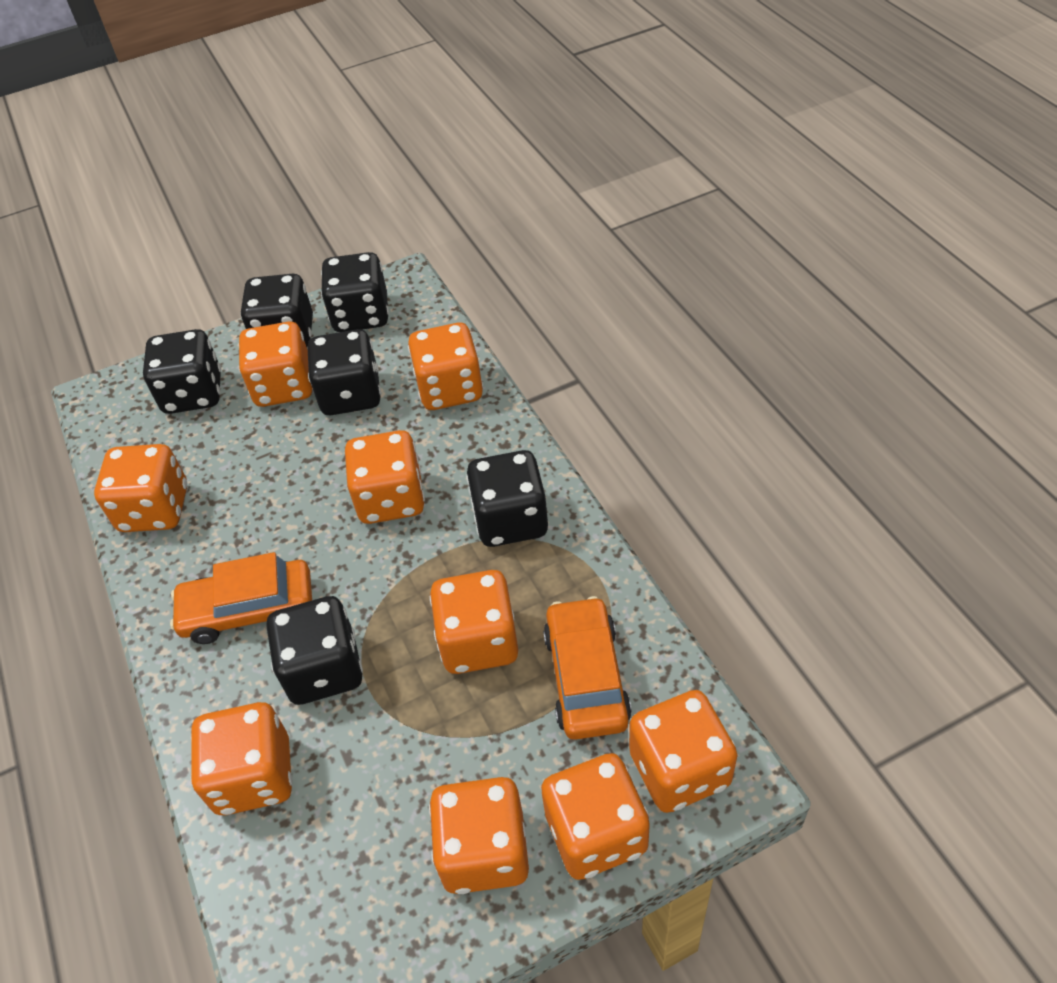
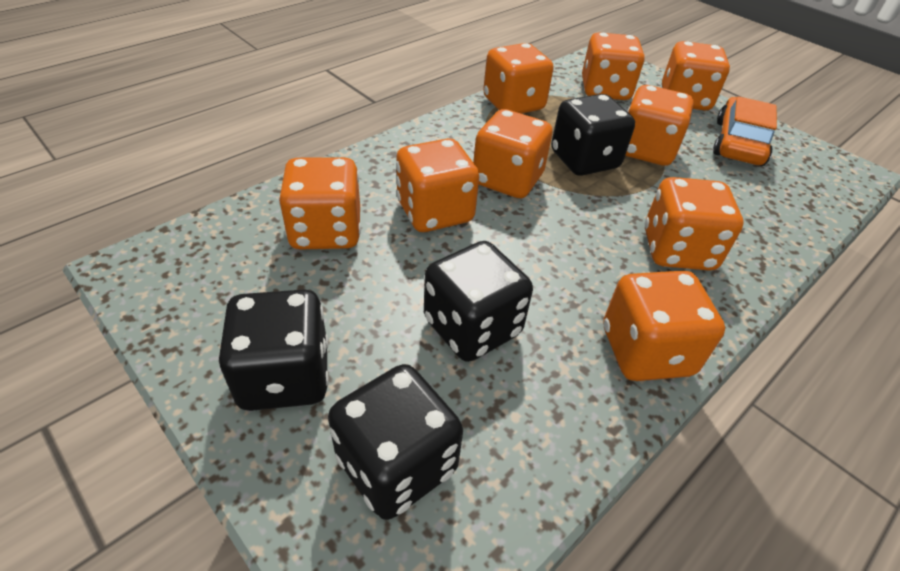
black dice: 6 -> 4
orange car: 2 -> 1

